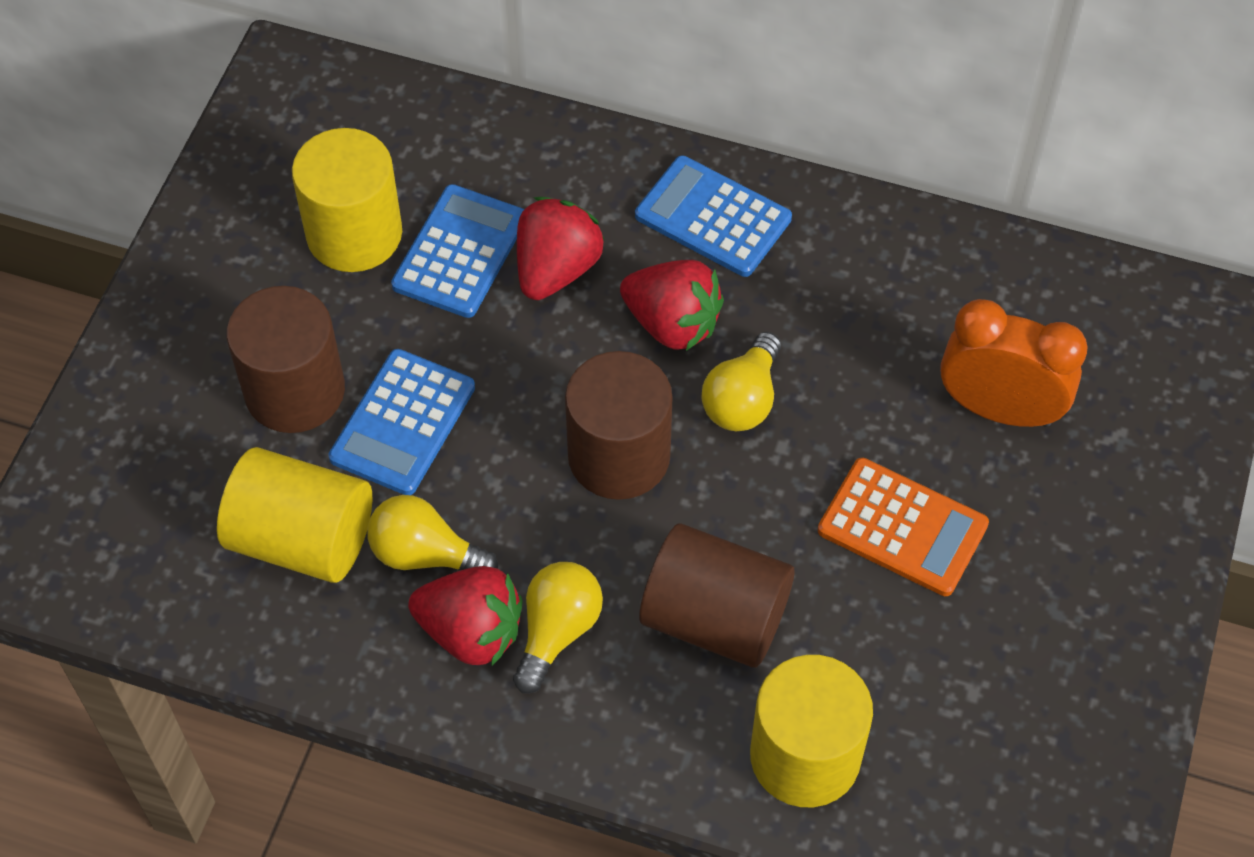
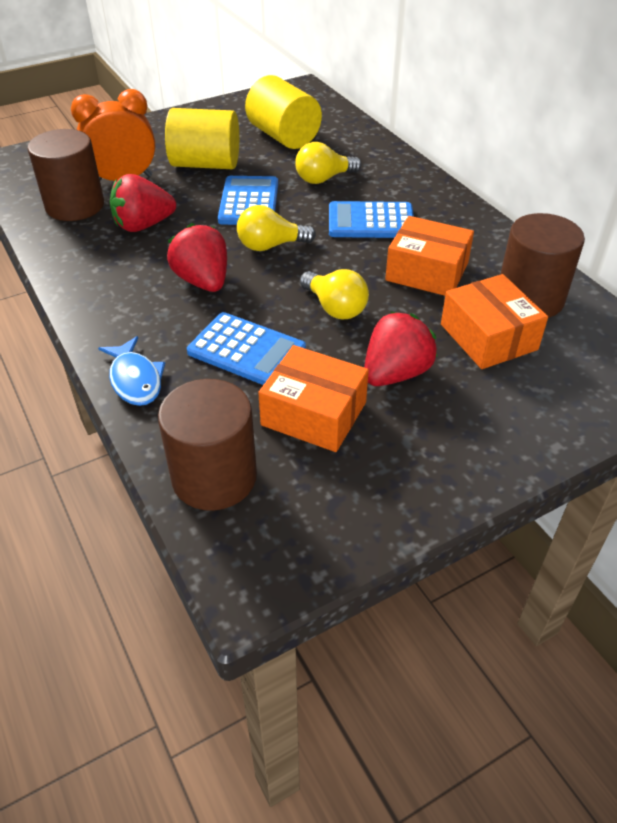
blue fish: 0 -> 1
orange box: 0 -> 3
orange calculator: 1 -> 0
yellow cylinder: 3 -> 2

